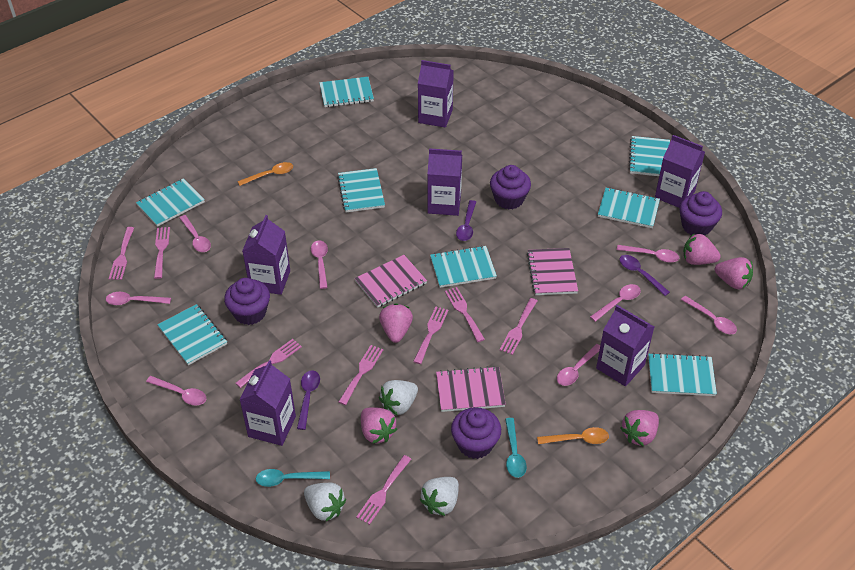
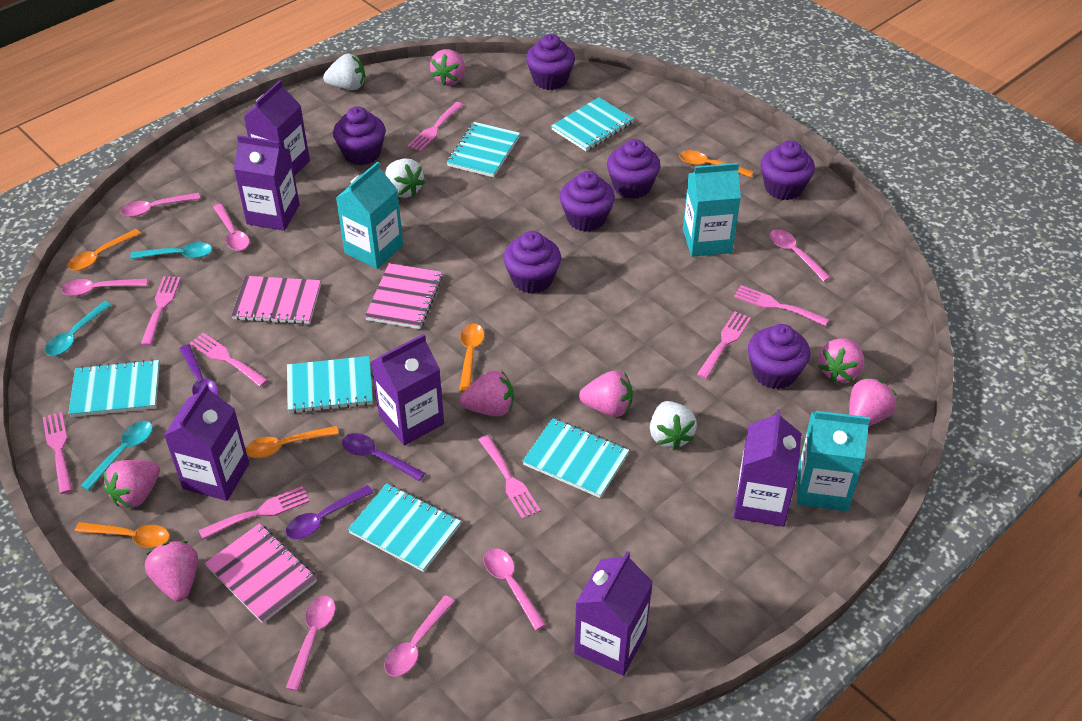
orange spoon: 2 -> 5
pink spoon: 8 -> 7
pink strawberry: 5 -> 7
purple cupcake: 4 -> 7
turquoise carton: 0 -> 3
turquoise notebook: 8 -> 6
turquoise spoon: 2 -> 3

